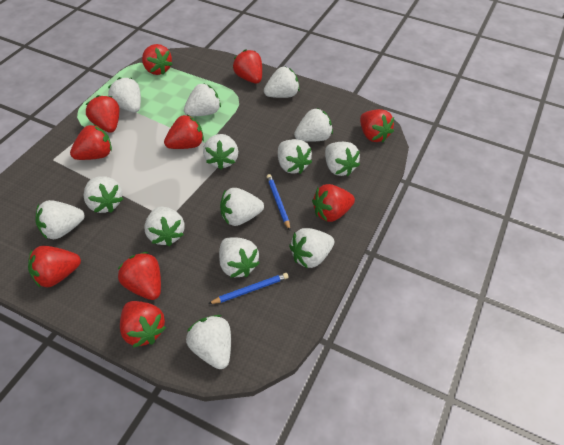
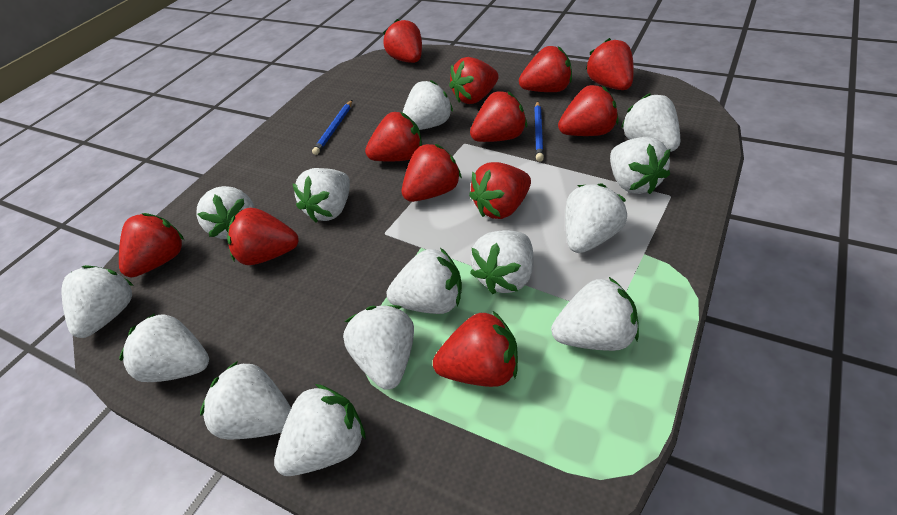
red strawberry: 10 -> 12

